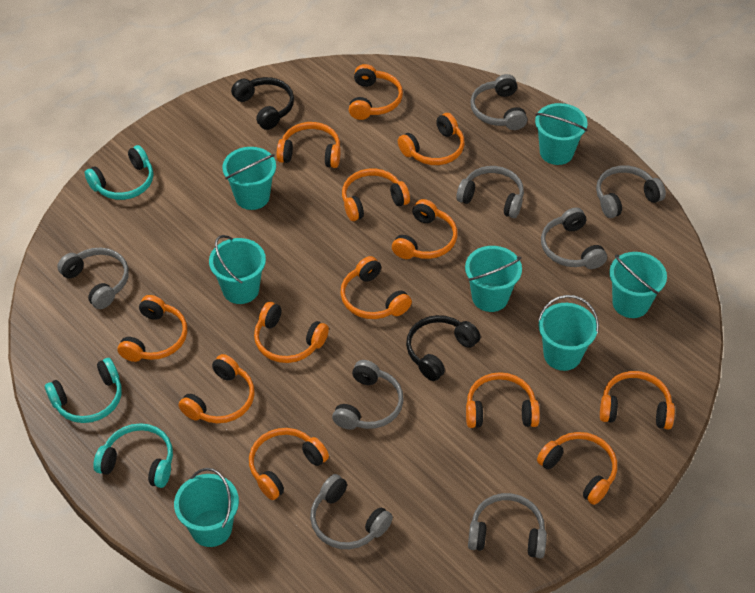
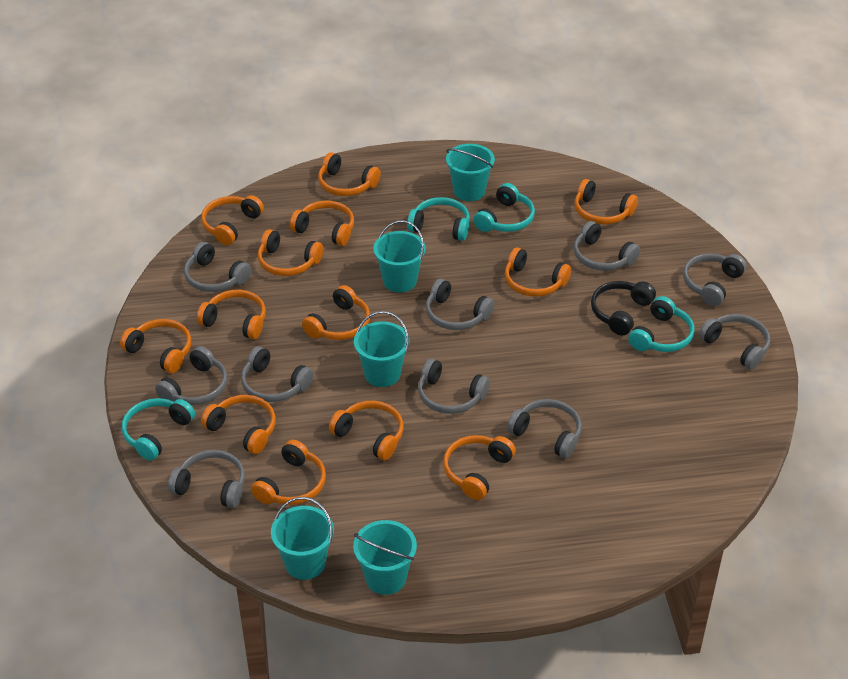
black headphones: 2 -> 1
grey headphones: 8 -> 10
turquoise bucket: 7 -> 5
turquoise headphones: 3 -> 4

